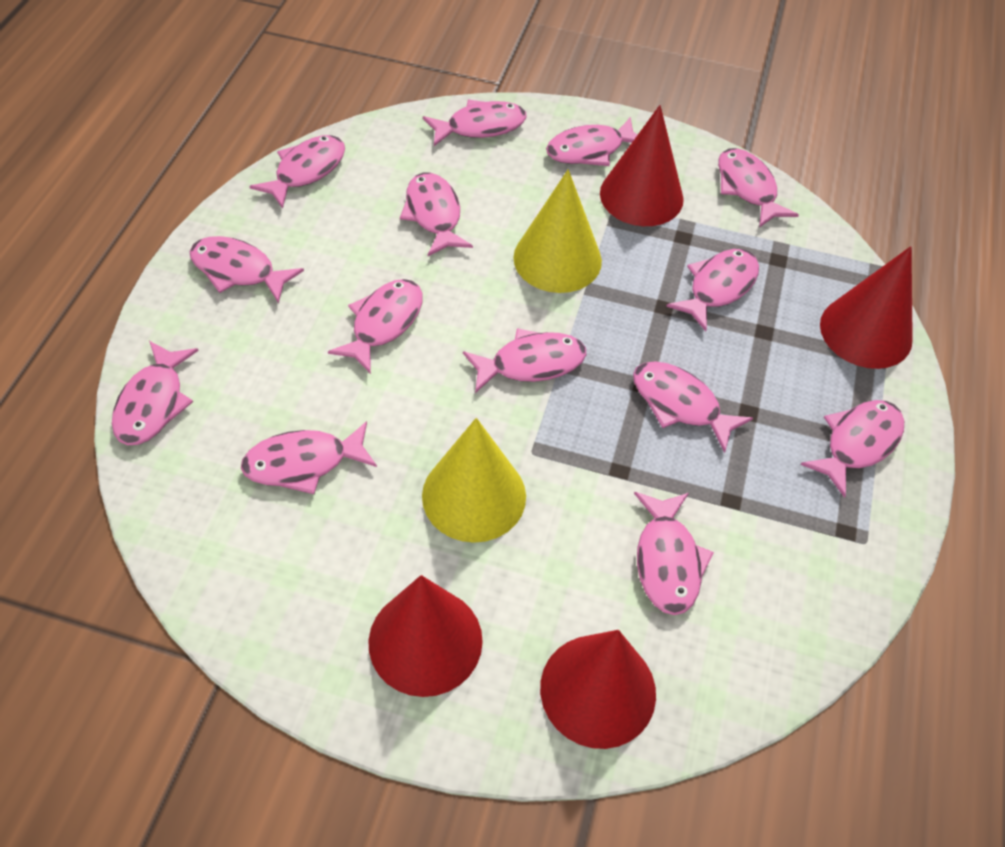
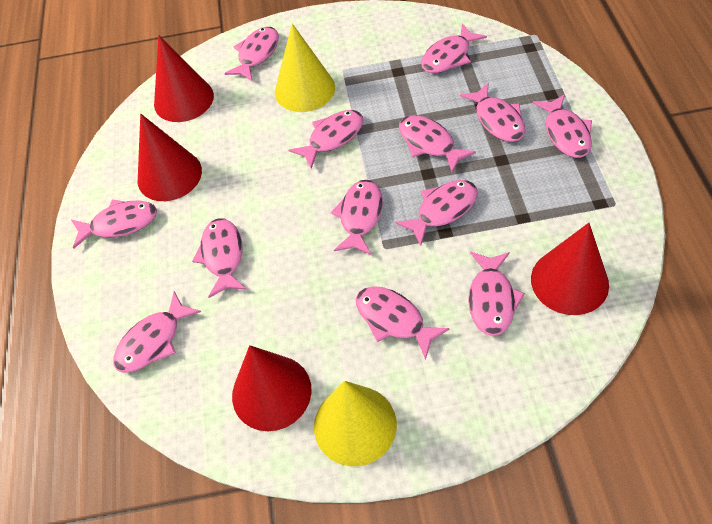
pink fish: 14 -> 13

